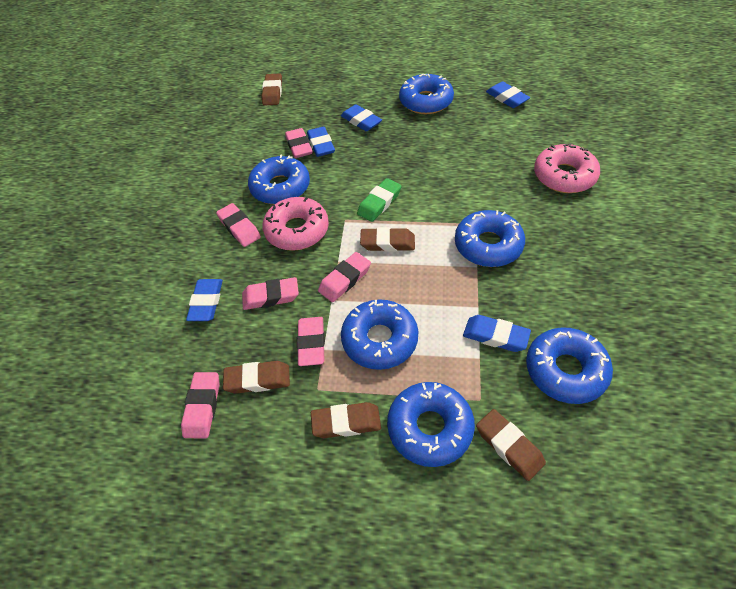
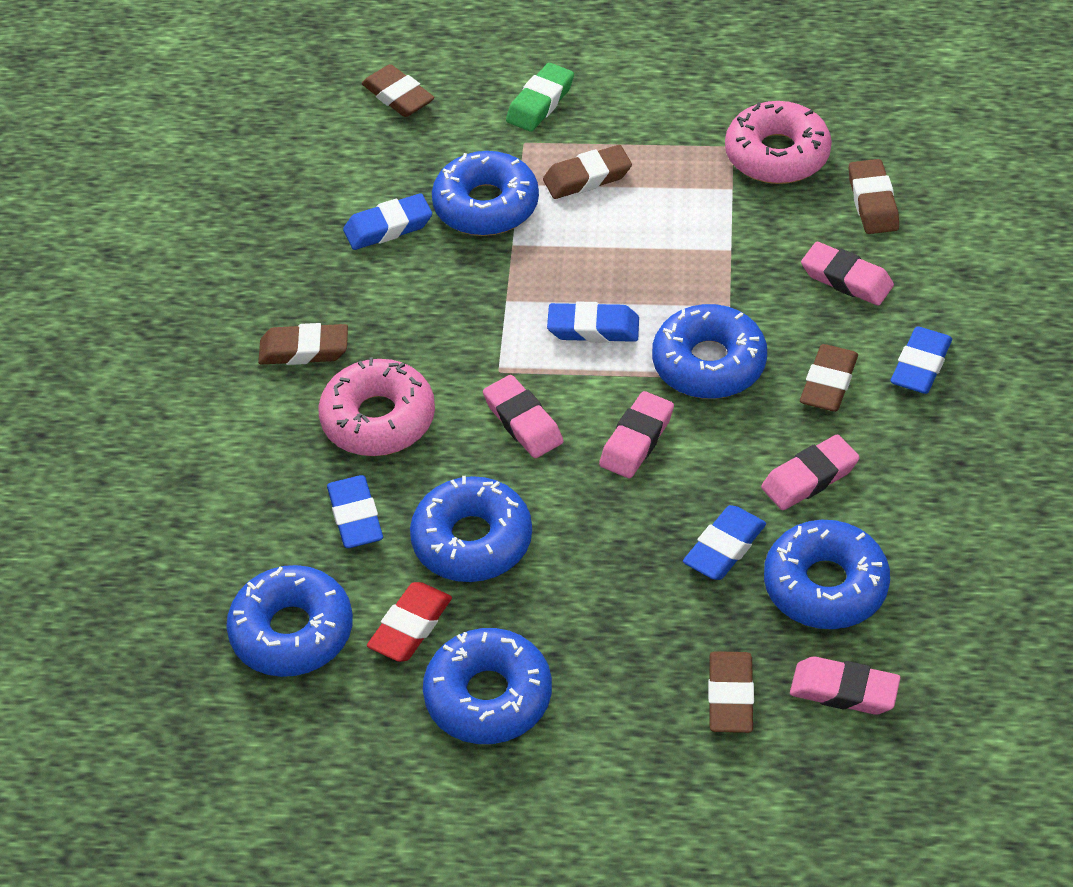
brown eraser: 5 -> 6
pink eraser: 6 -> 5
red eraser: 0 -> 1

